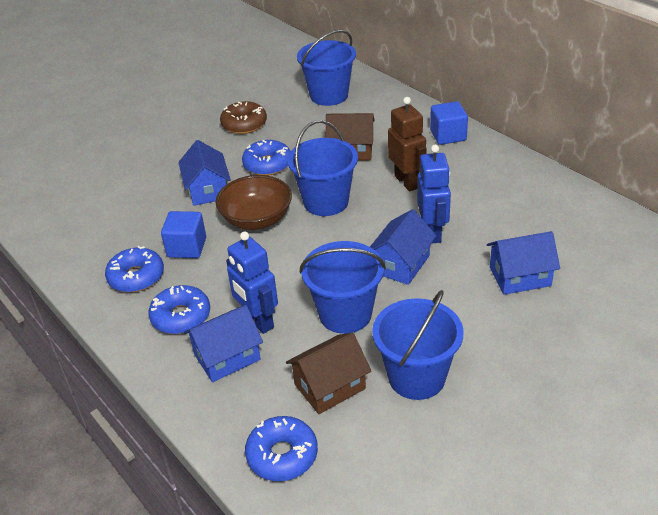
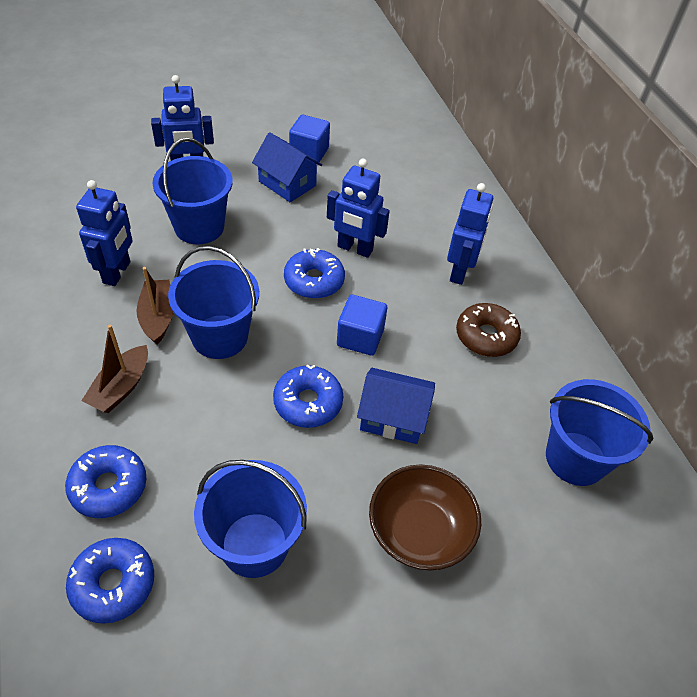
blue house: 4 -> 2
blue robot: 2 -> 4
brown boat: 0 -> 2
brown house: 2 -> 0
brown robot: 1 -> 0

